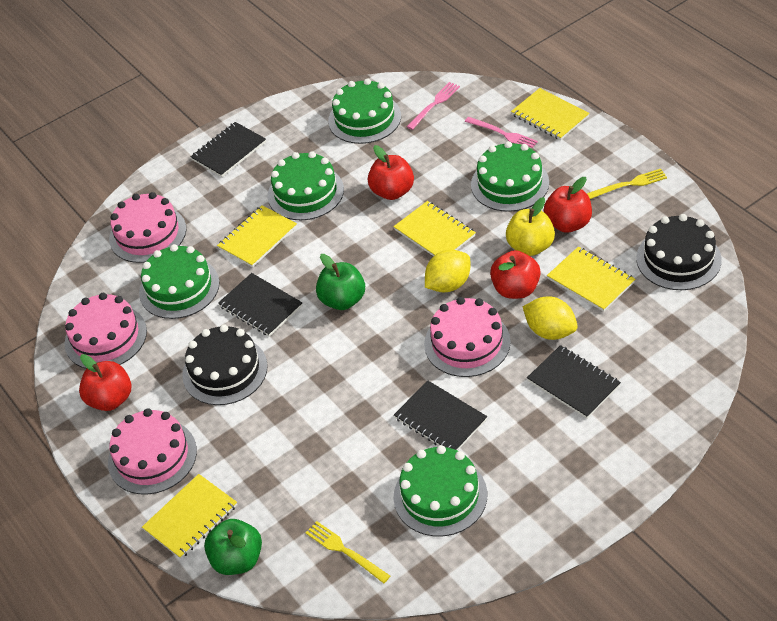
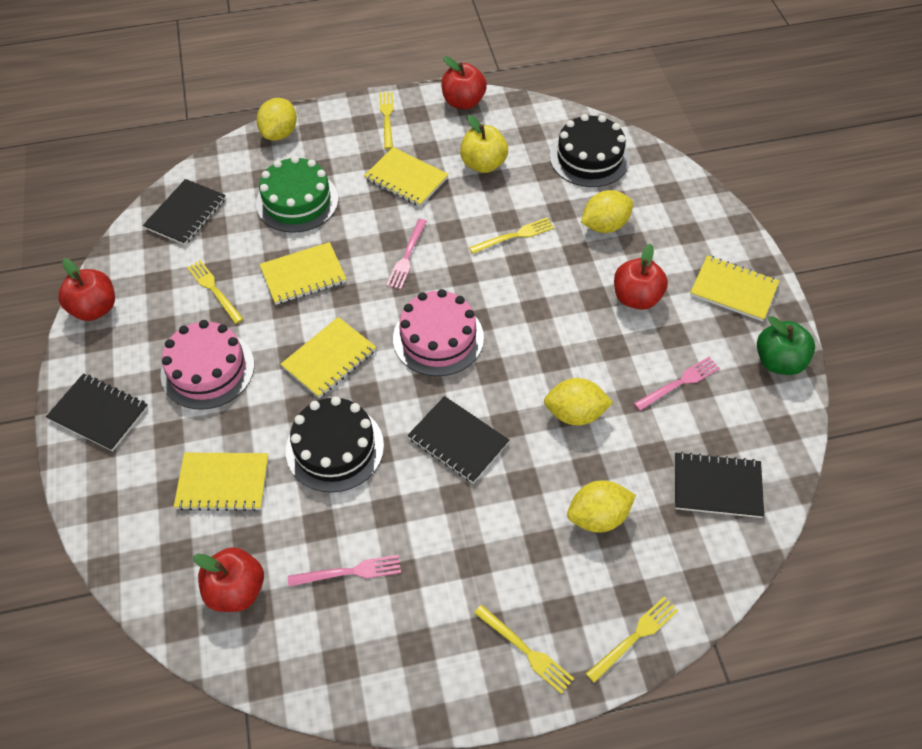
green apple: 2 -> 1
green cake: 5 -> 1
pink cake: 4 -> 2
pink fork: 2 -> 3
yellow fork: 2 -> 5
yellow lemon: 2 -> 4

